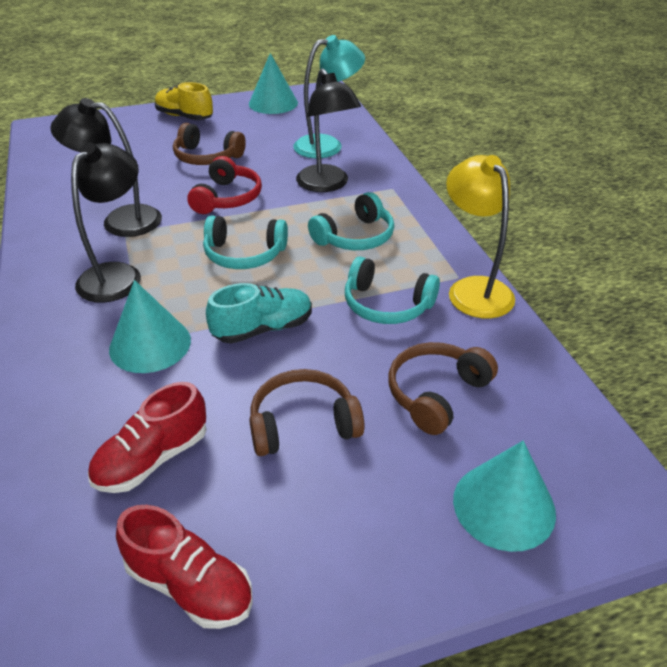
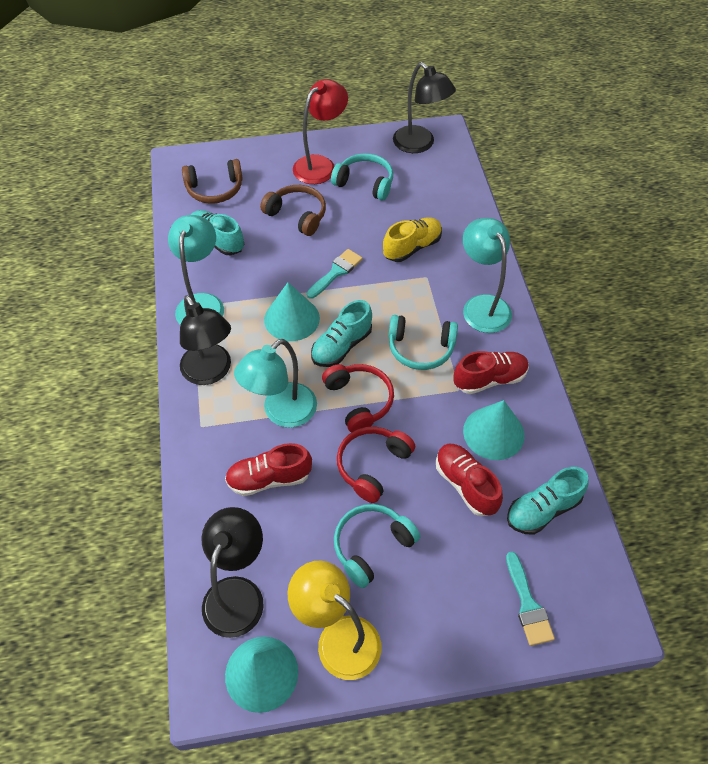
brown headphones: 3 -> 2
red headphones: 1 -> 2
red lamp: 0 -> 1
red shoe: 2 -> 3
turquoise brush: 0 -> 2
turquoise lamp: 1 -> 3
turquoise shoe: 1 -> 3

